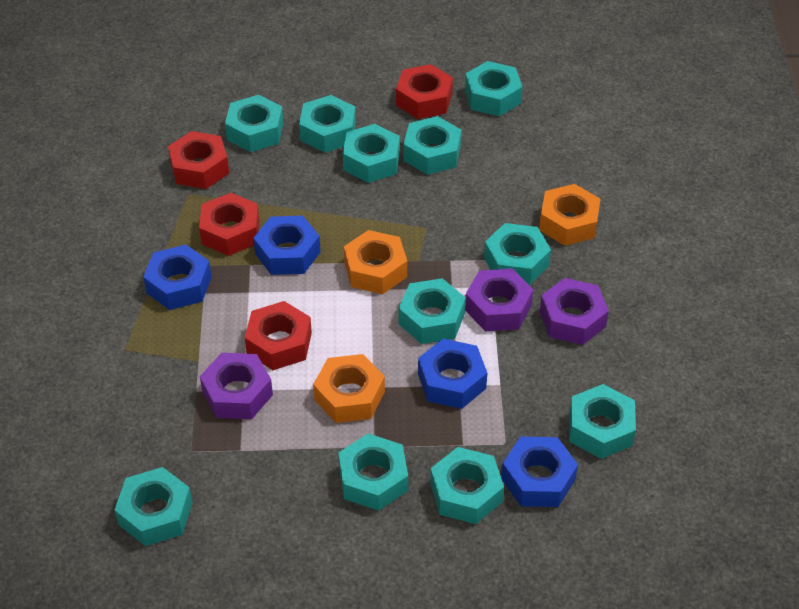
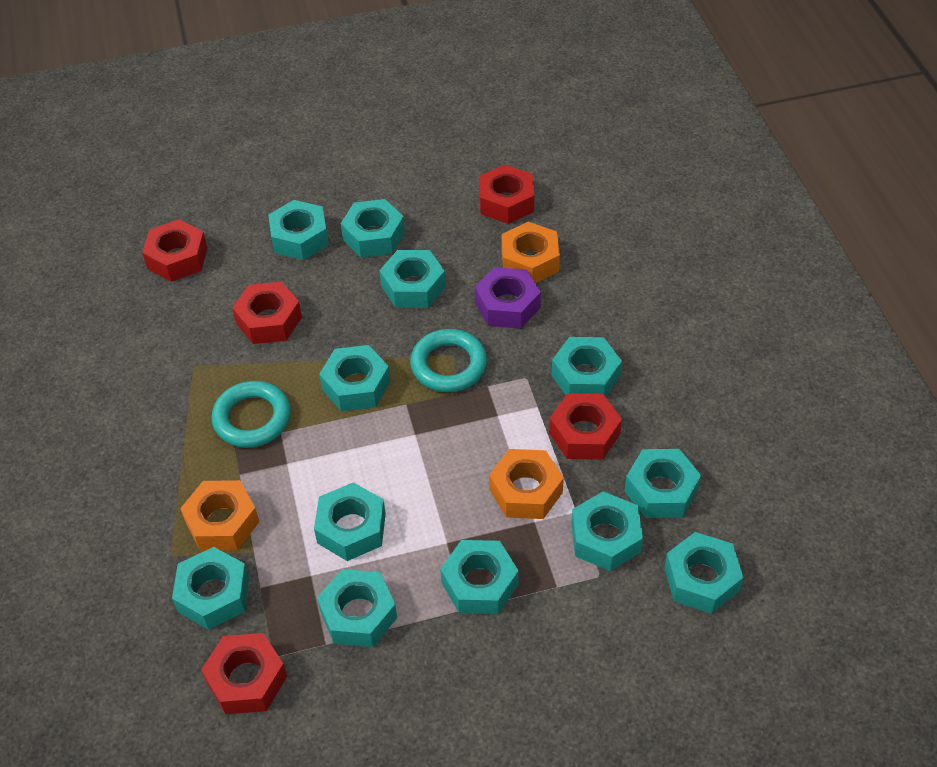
blue nut: 4 -> 0
purple nut: 3 -> 1
red nut: 4 -> 5
turquoise nut: 11 -> 12
turquoise ring: 0 -> 2

